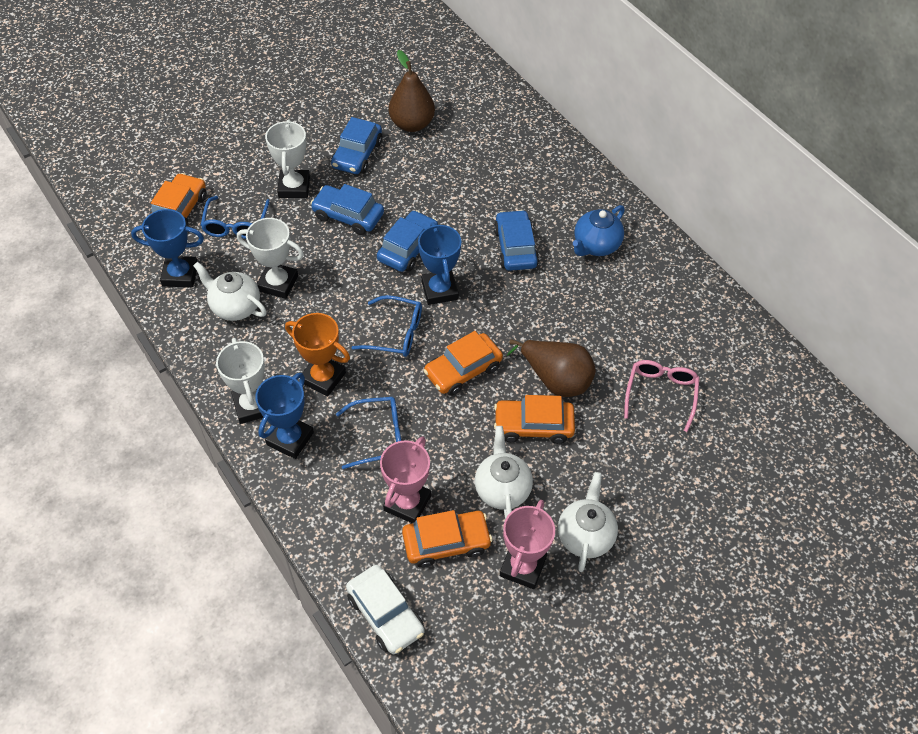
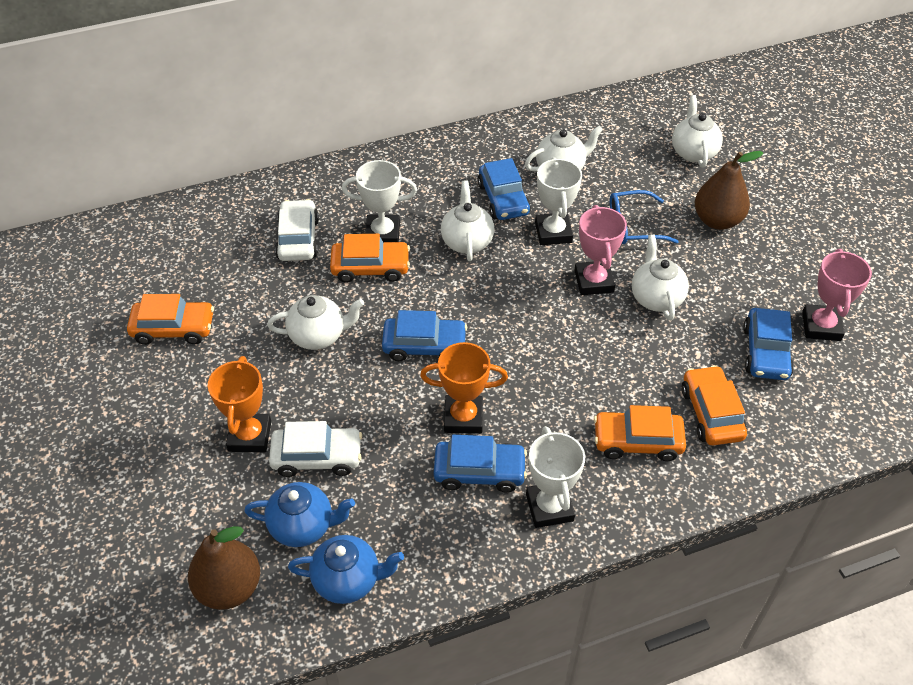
blue glasses: 3 -> 1
blue teapot: 1 -> 2
blue trophy: 3 -> 0
orange trophy: 1 -> 2
pink glasses: 1 -> 0
white car: 1 -> 2
white teapot: 3 -> 5

